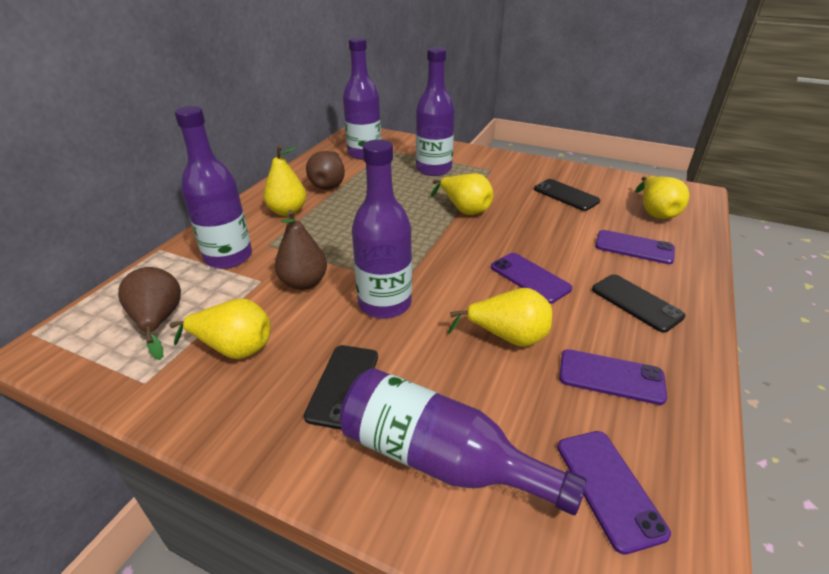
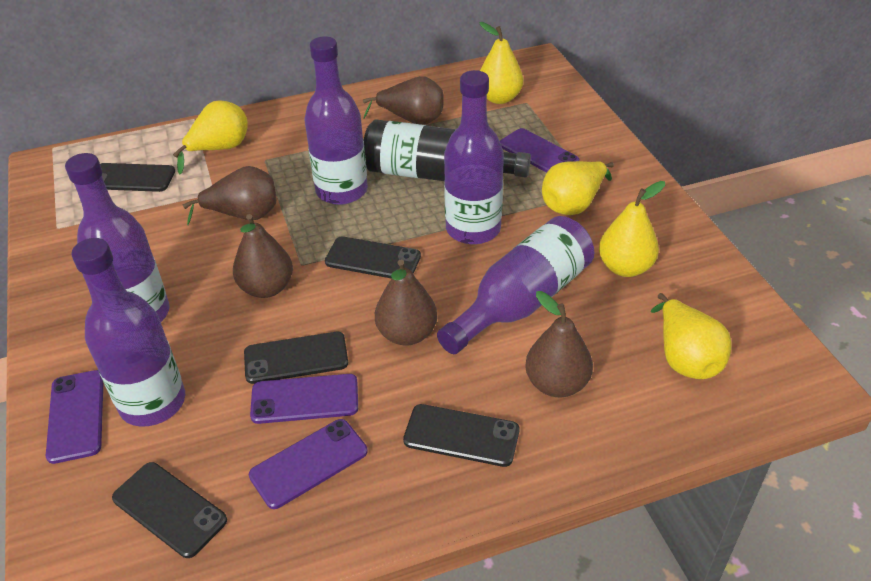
black bottle: 0 -> 1
black phone: 3 -> 5
brown pear: 3 -> 5

